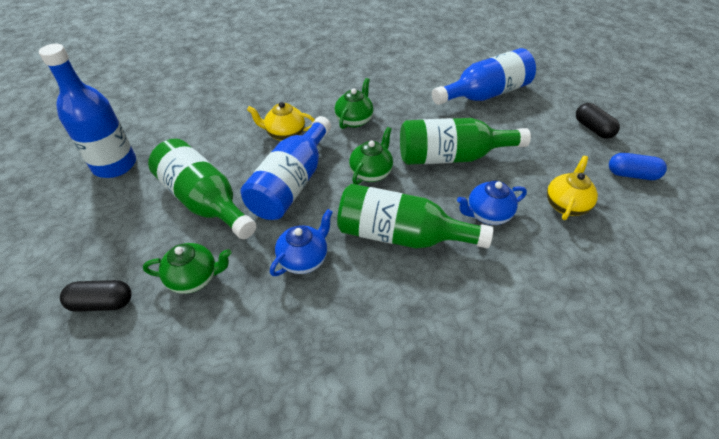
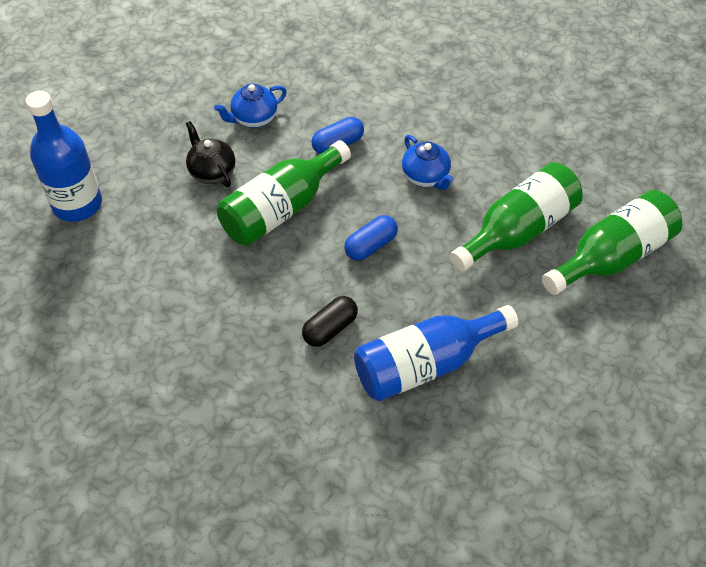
black capsule: 2 -> 1
black teapot: 0 -> 1
blue bottle: 3 -> 2
blue capsule: 1 -> 2
green teapot: 3 -> 0
yellow teapot: 2 -> 0

